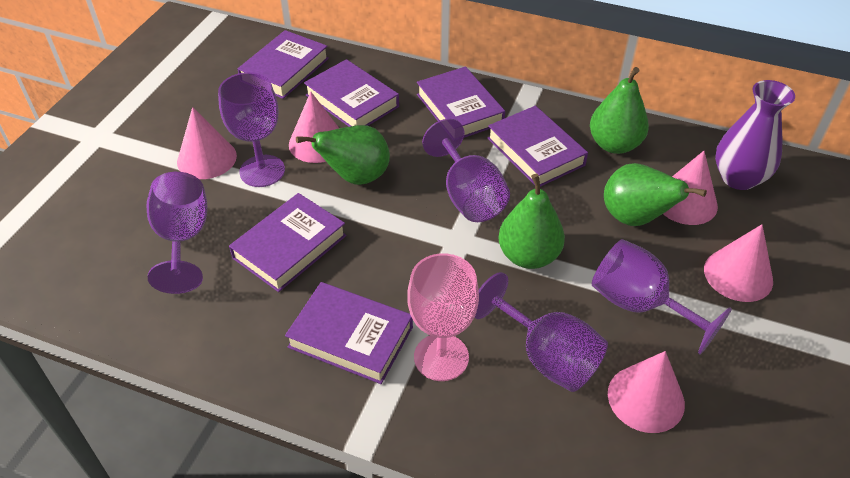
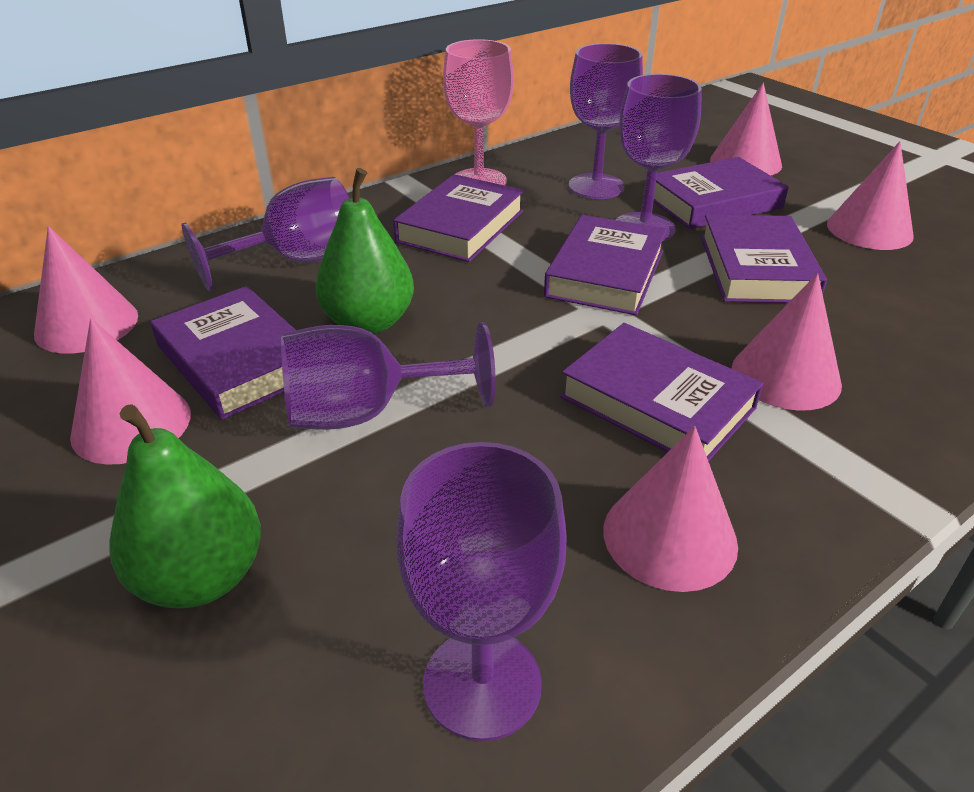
green pear: 4 -> 2
pink cone: 5 -> 6
purple vase: 1 -> 0

